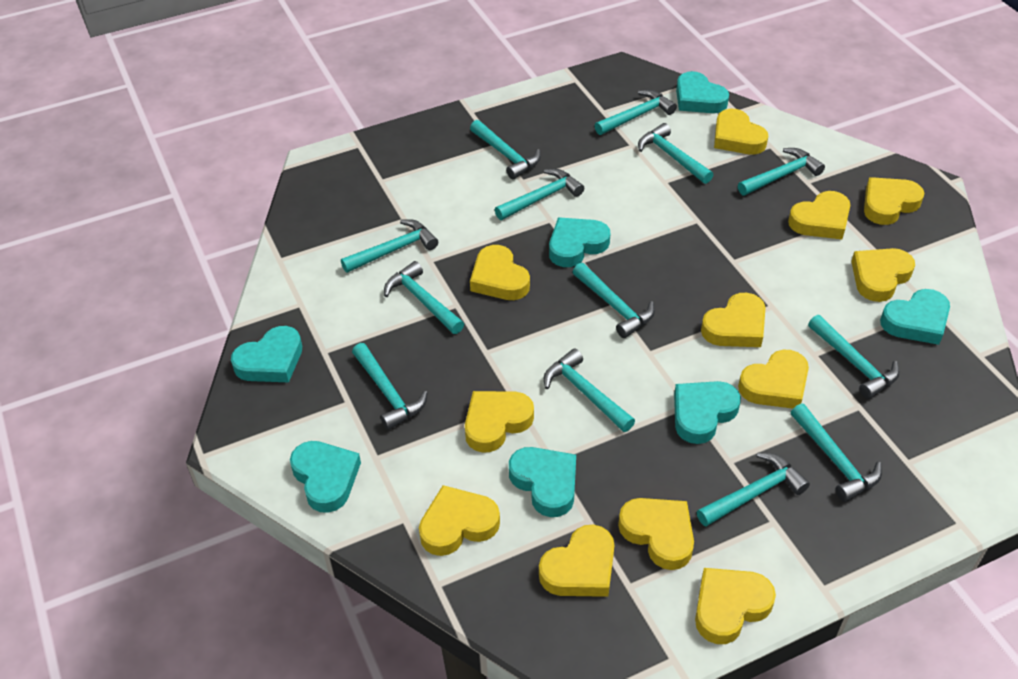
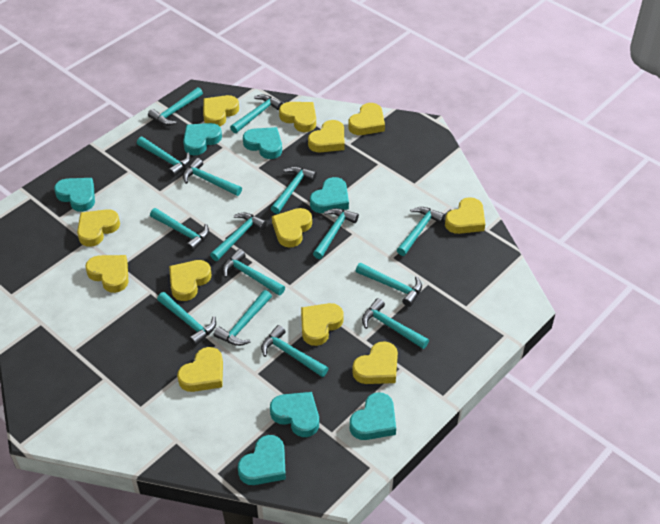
turquoise hammer: 13 -> 15

